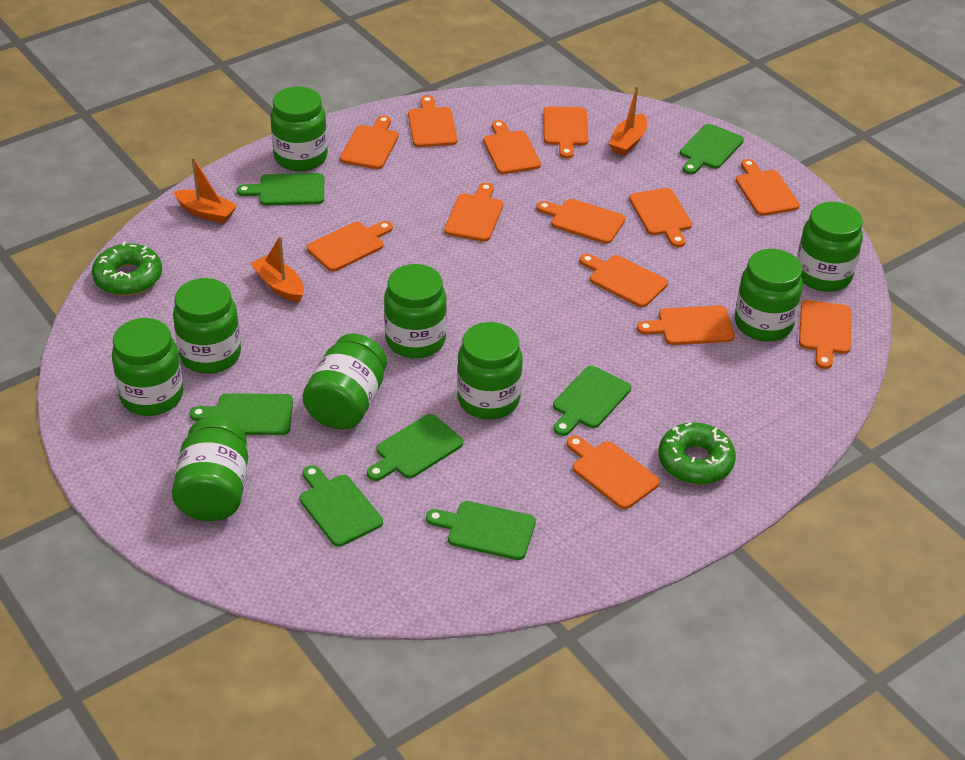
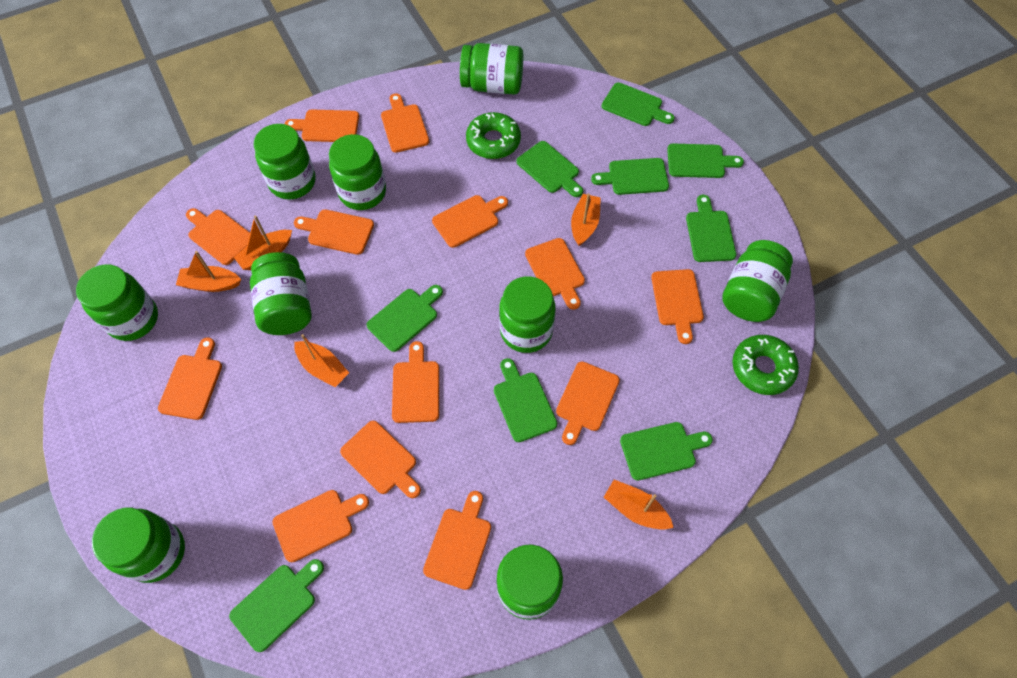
green cutting board: 7 -> 9
orange boat: 3 -> 5

